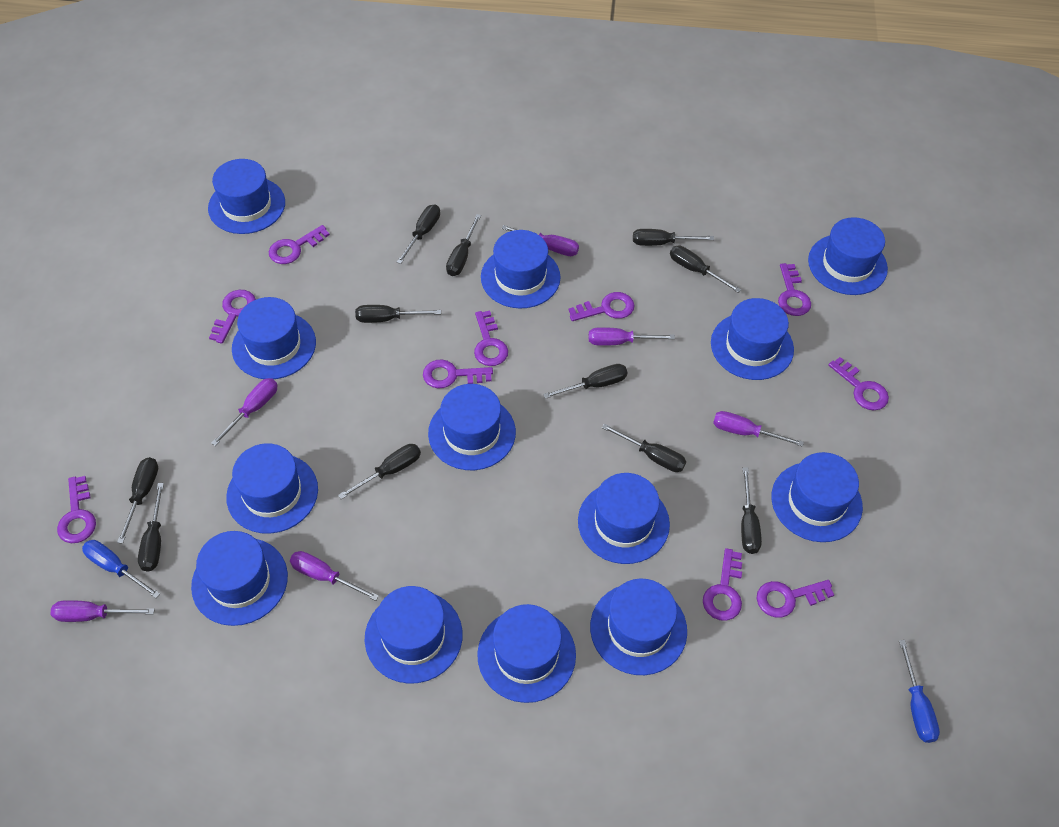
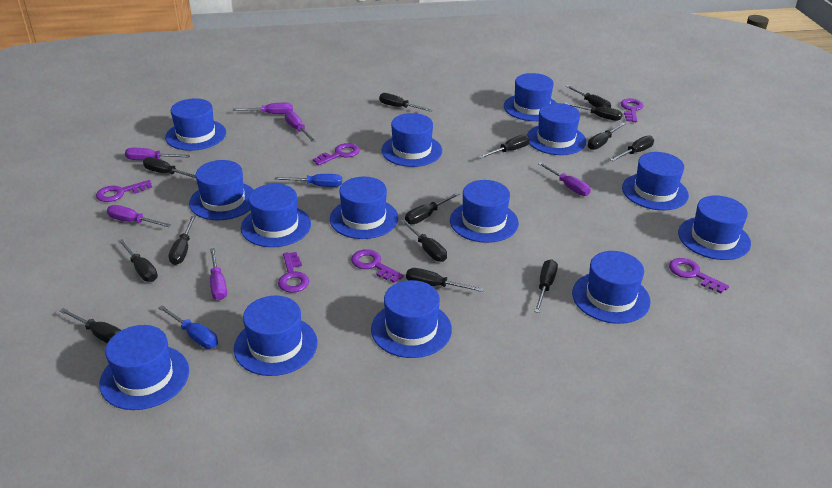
black screwdriver: 11 -> 14
blue hat: 13 -> 14
purple key: 10 -> 6

